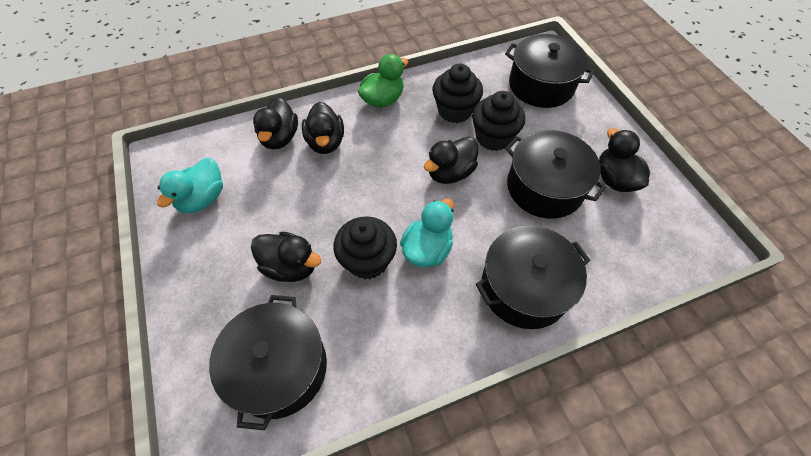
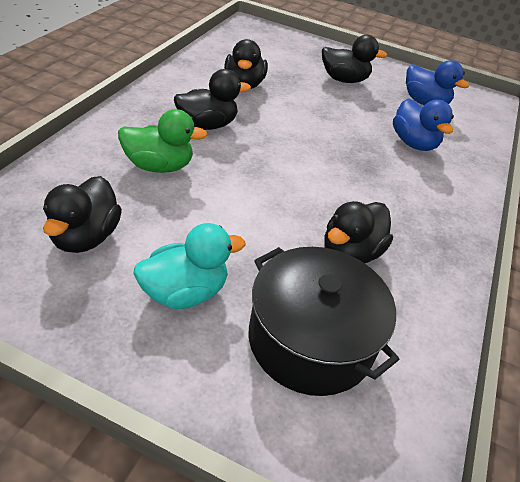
black cupcake: 3 -> 0
black pot: 4 -> 1
blue duck: 0 -> 2
turquoise duck: 2 -> 1

